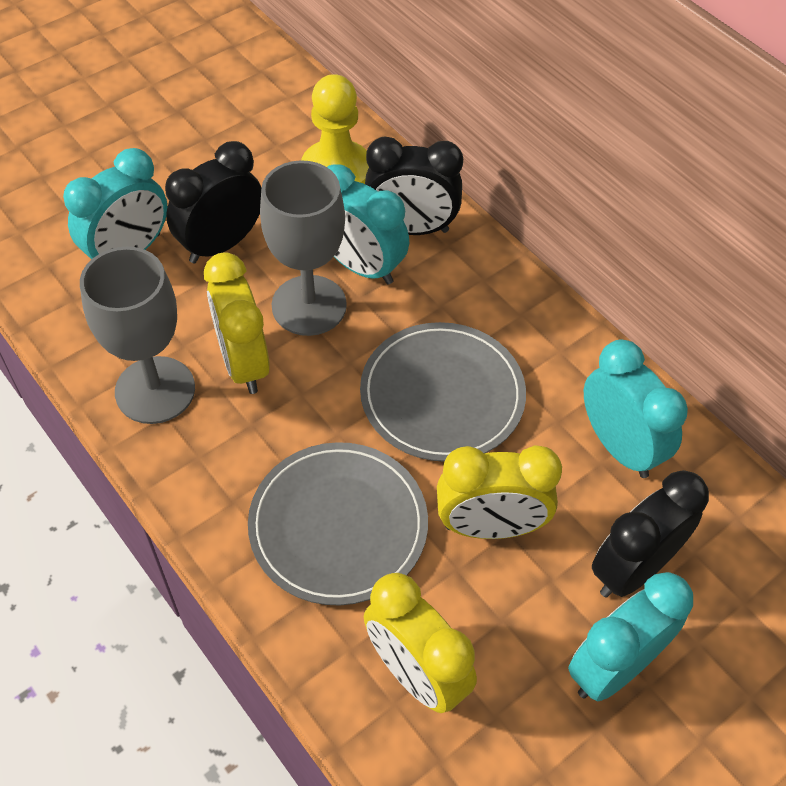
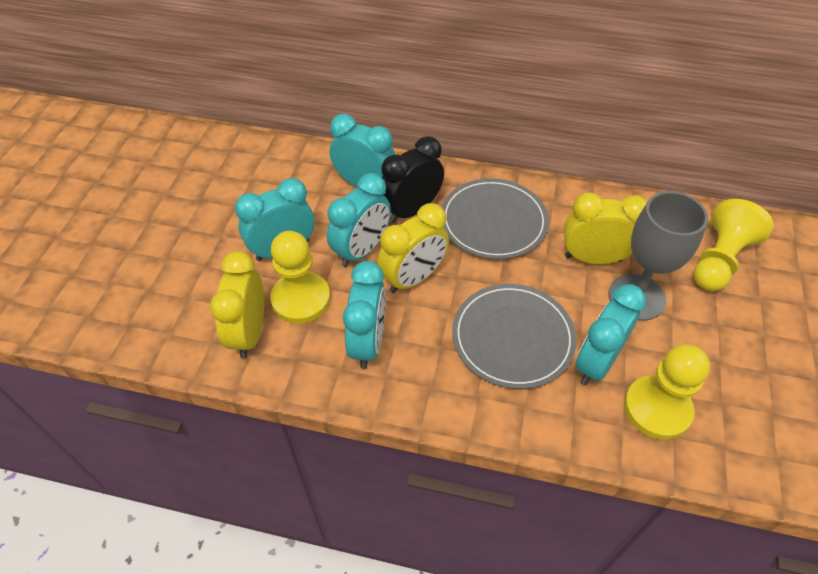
black clock: 3 -> 1
grey goblet: 2 -> 1
turquoise clock: 4 -> 5
yellow pawn: 1 -> 3

